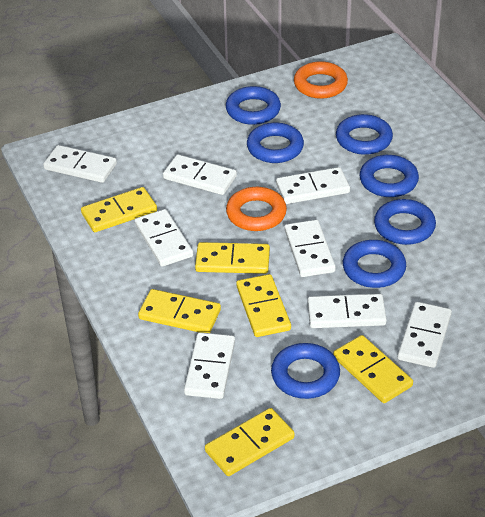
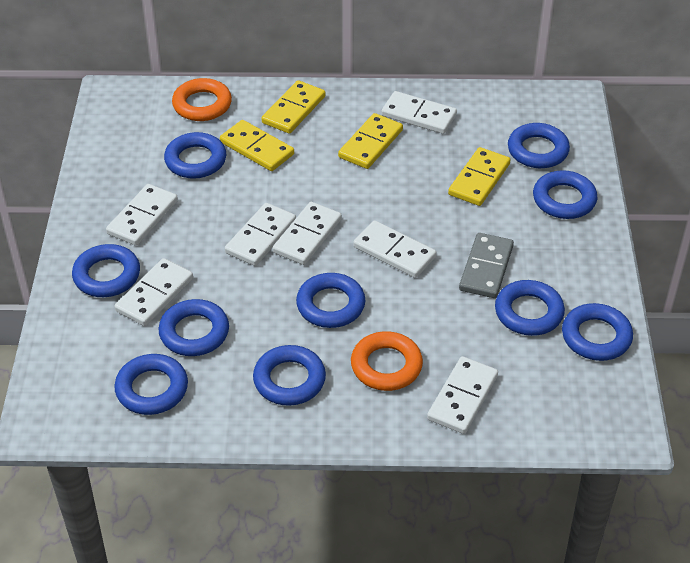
blue ring: 7 -> 10
grey domino: 0 -> 1
white domino: 8 -> 7
yellow domino: 6 -> 4

